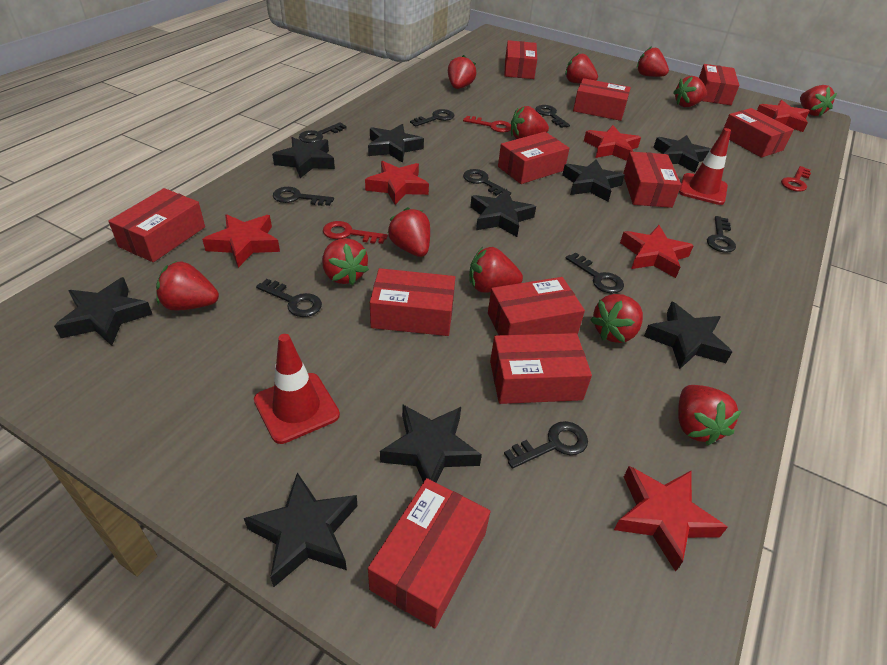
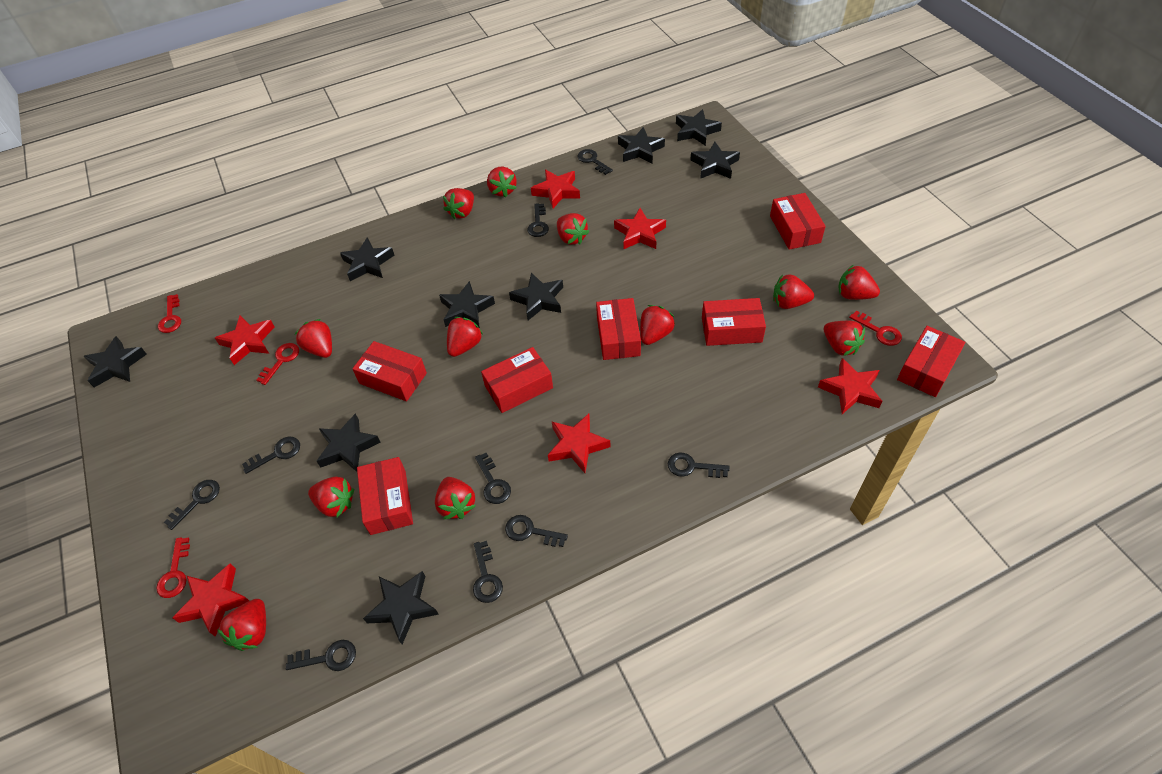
red box: 11 -> 7
red key: 3 -> 4
red traffic cone: 2 -> 0

